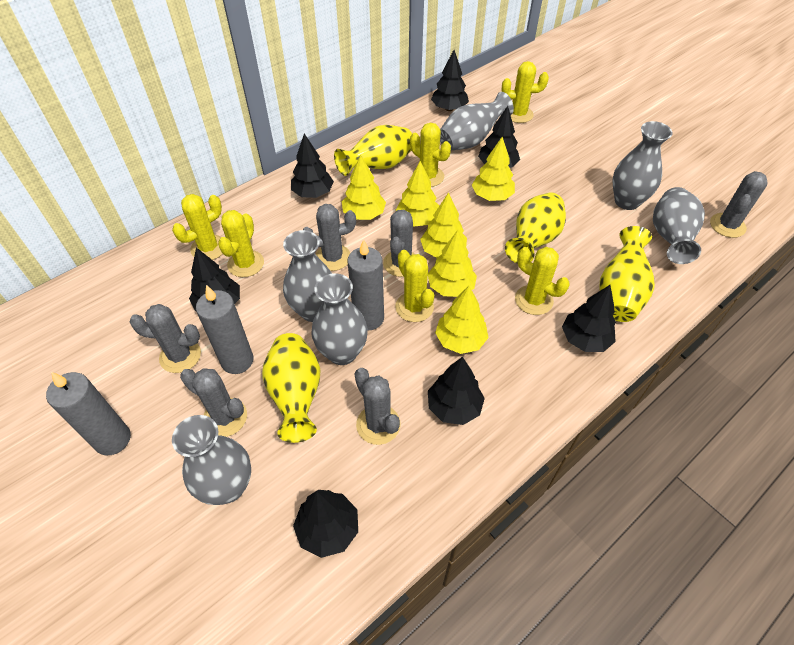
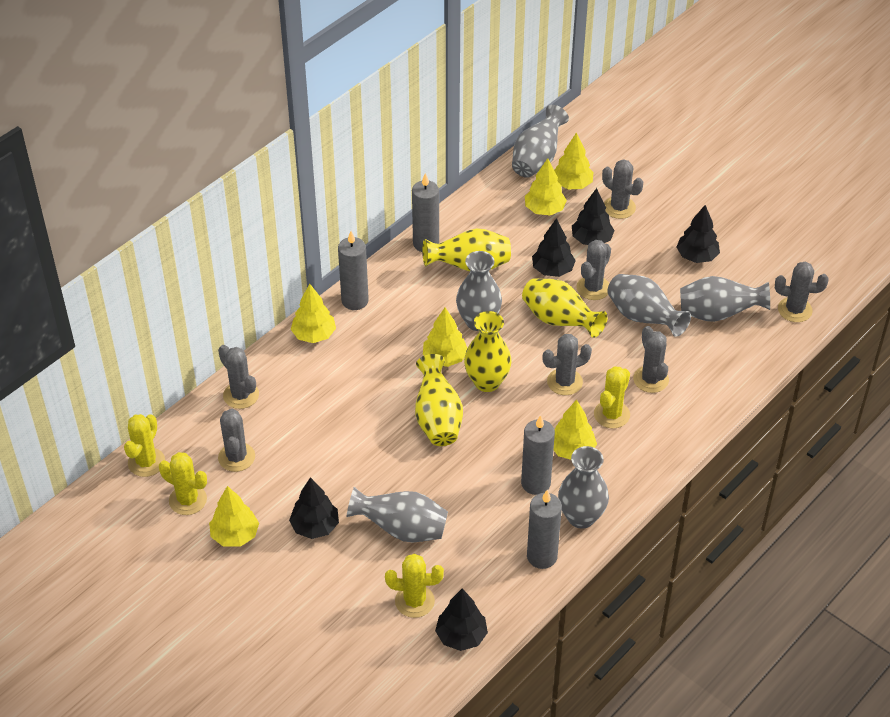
black tree: 7 -> 5
grey cactus: 6 -> 7
grey candle: 3 -> 4
yellow cactus: 6 -> 4

